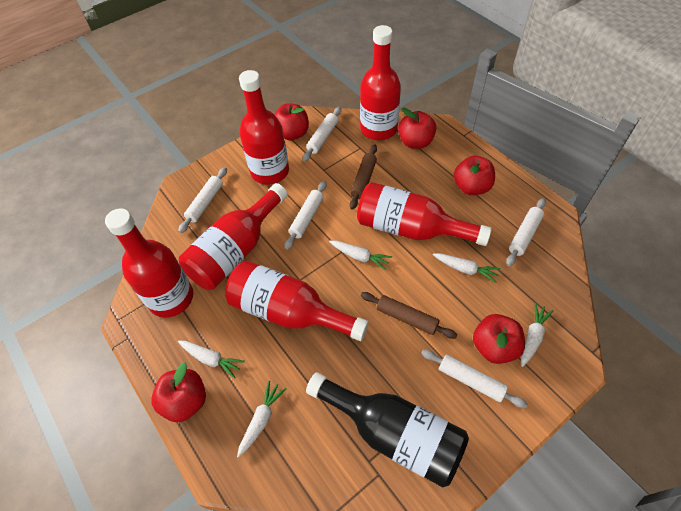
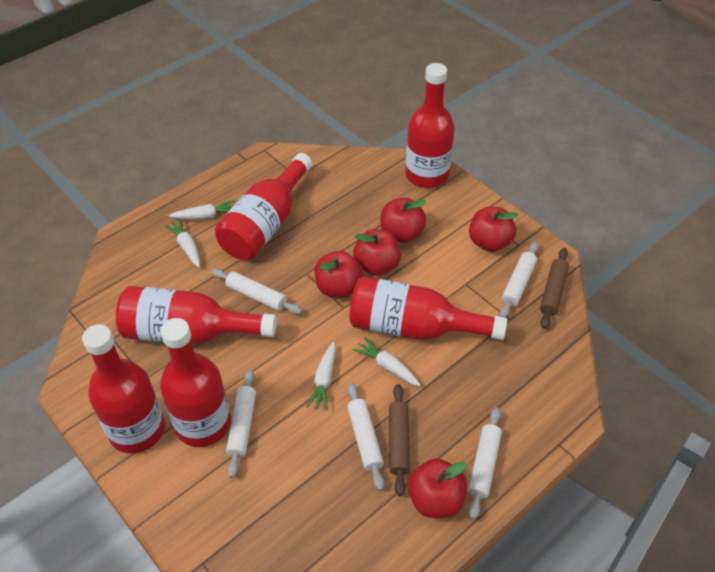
black bottle: 1 -> 0
white carrot: 5 -> 4

